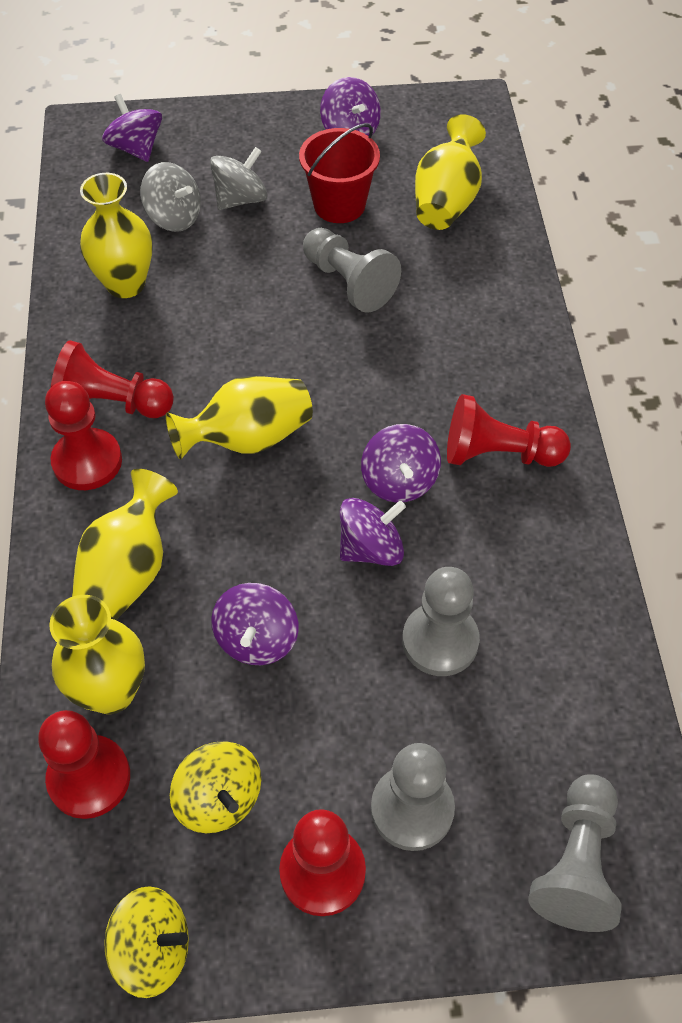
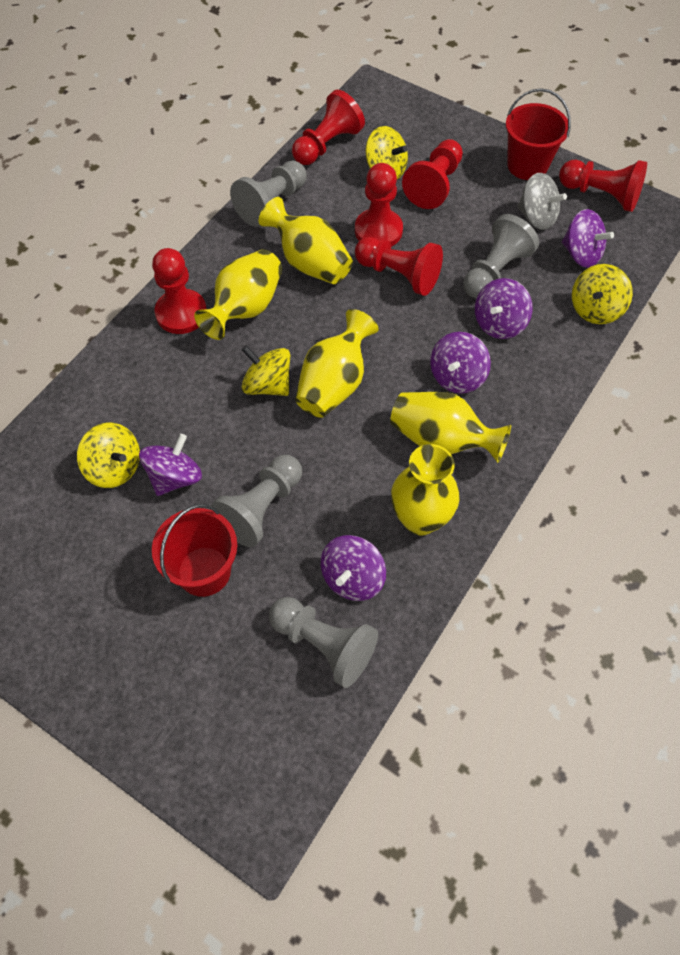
grey spinning top: 2 -> 1
red bucket: 1 -> 2
red pawn: 5 -> 6
yellow spinning top: 2 -> 4

